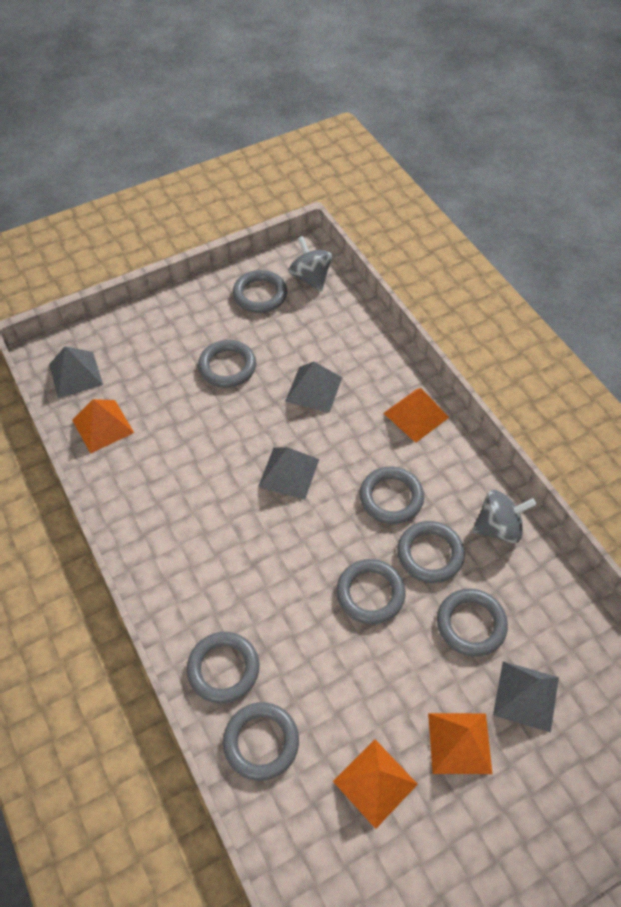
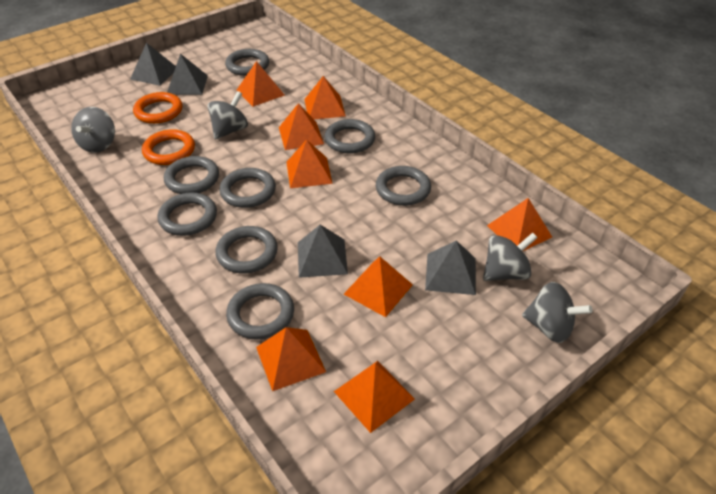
grey spinning top: 2 -> 4
orange pyramid: 4 -> 8
orange ring: 0 -> 2

